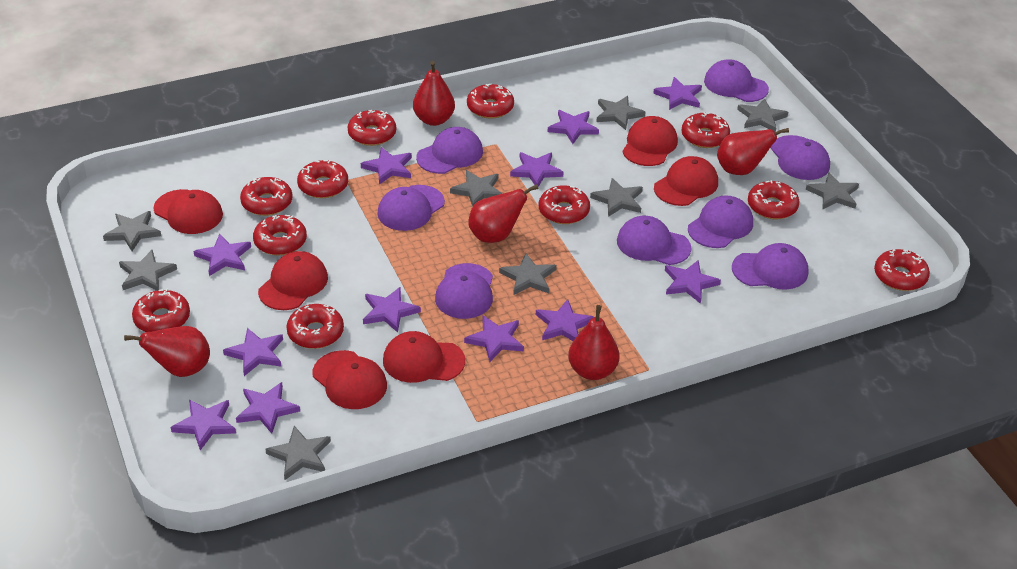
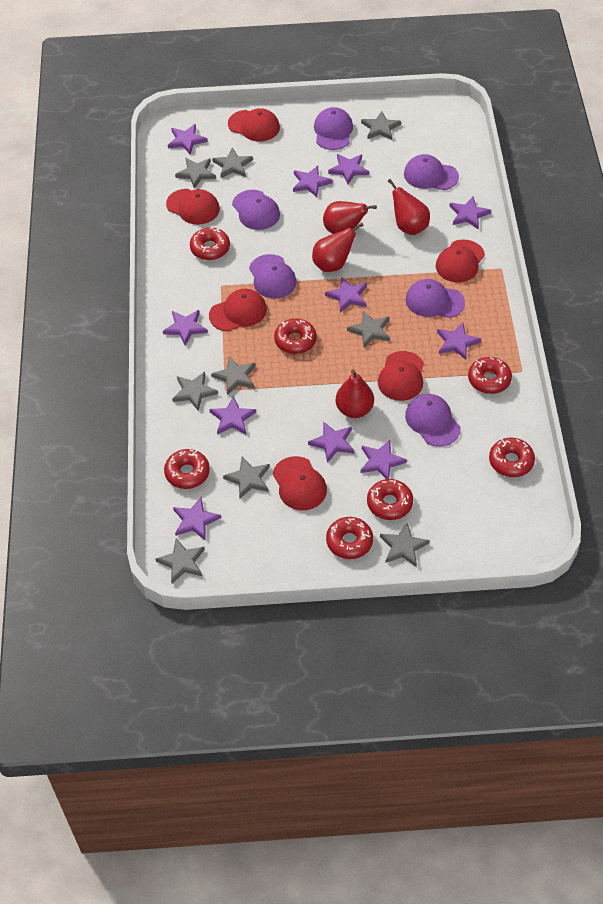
purple cap: 8 -> 6
purple star: 12 -> 11
red donut: 11 -> 7
red pear: 5 -> 4

